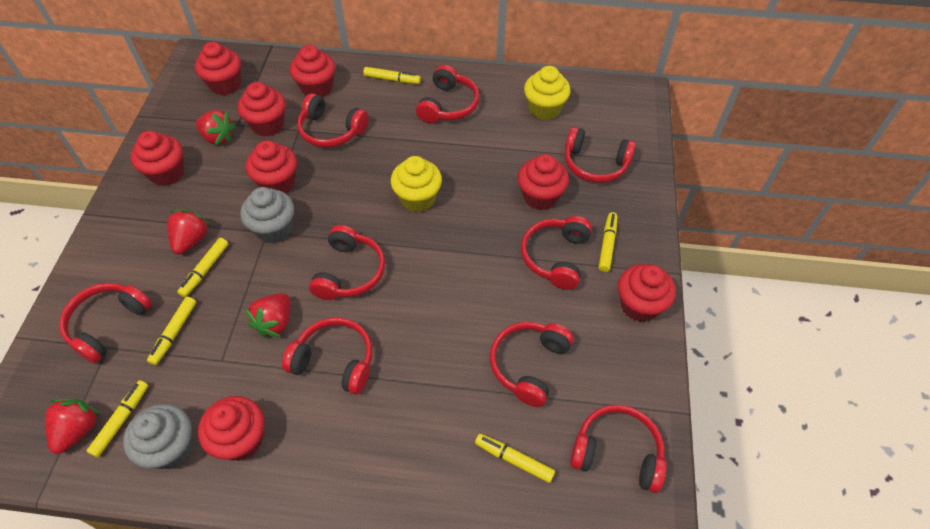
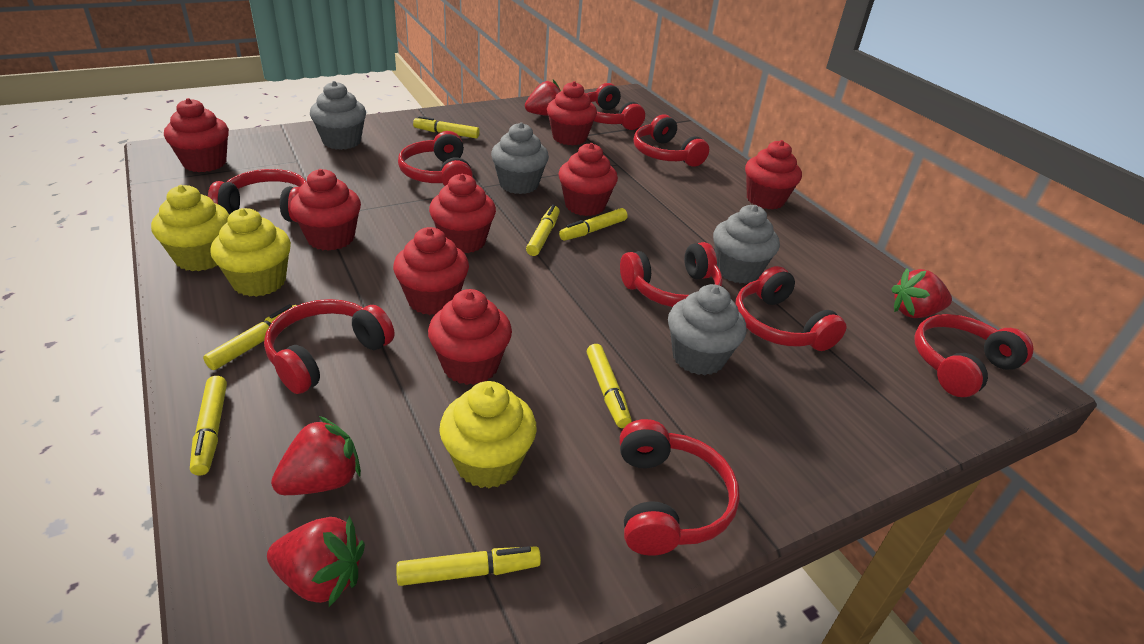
grey cupcake: 2 -> 4
yellow cupcake: 2 -> 3
yellow marker: 6 -> 7

